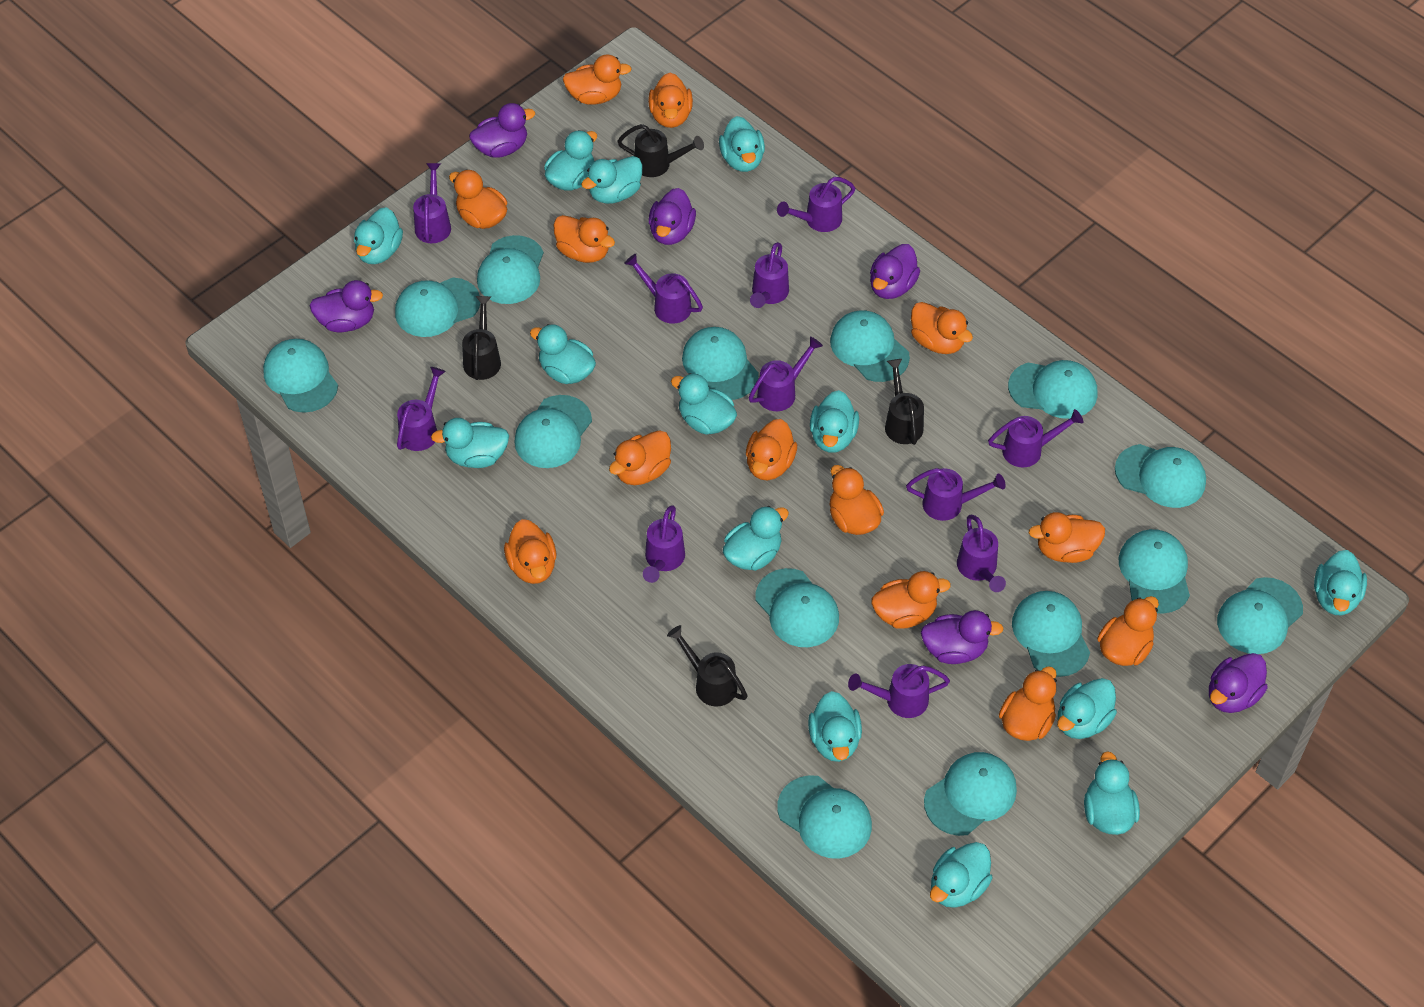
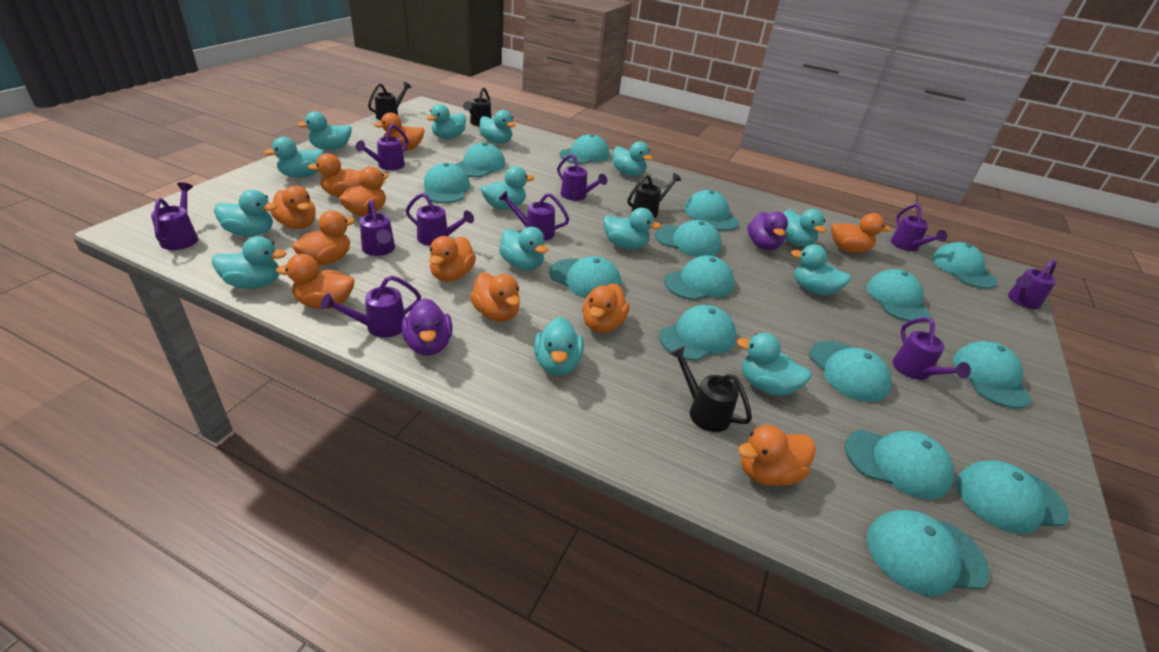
orange duck: 13 -> 11
purple duck: 6 -> 2
purple watering can: 11 -> 10
turquoise cap: 14 -> 15

